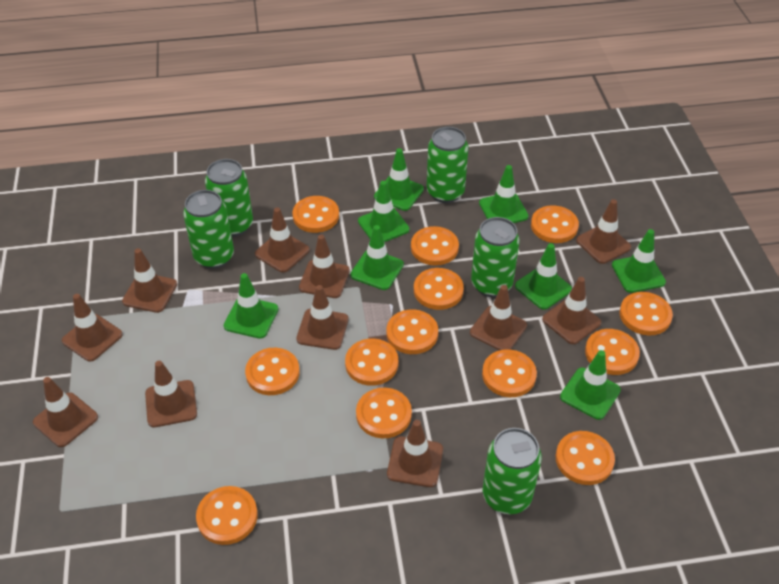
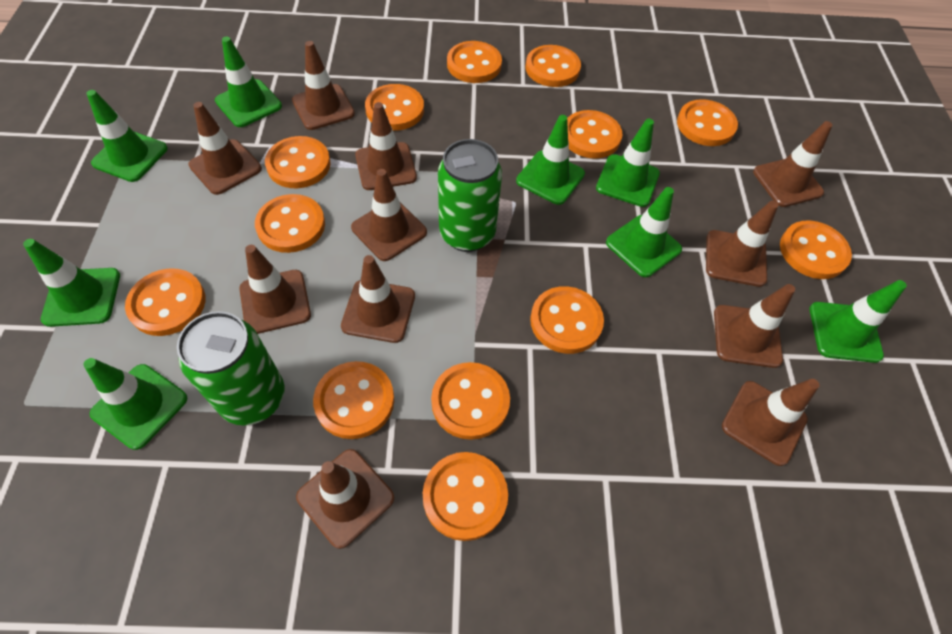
green can: 5 -> 2

